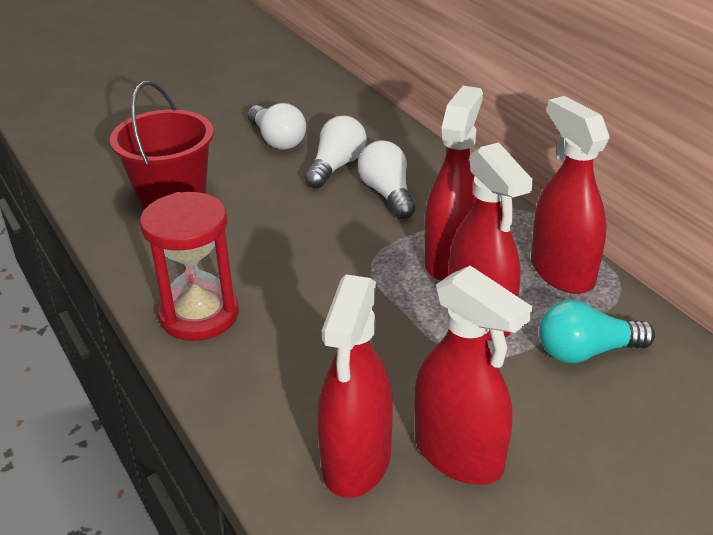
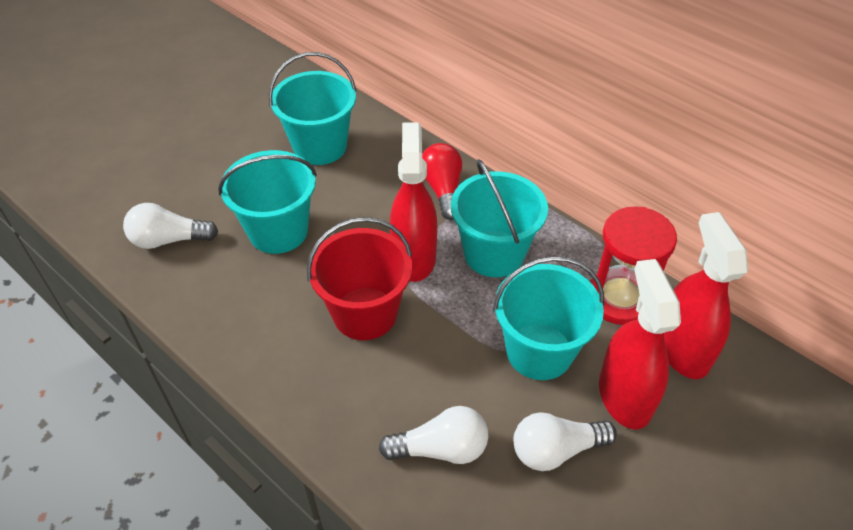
red light bulb: 0 -> 1
red spray bottle: 5 -> 3
turquoise bucket: 0 -> 4
turquoise light bulb: 1 -> 0

